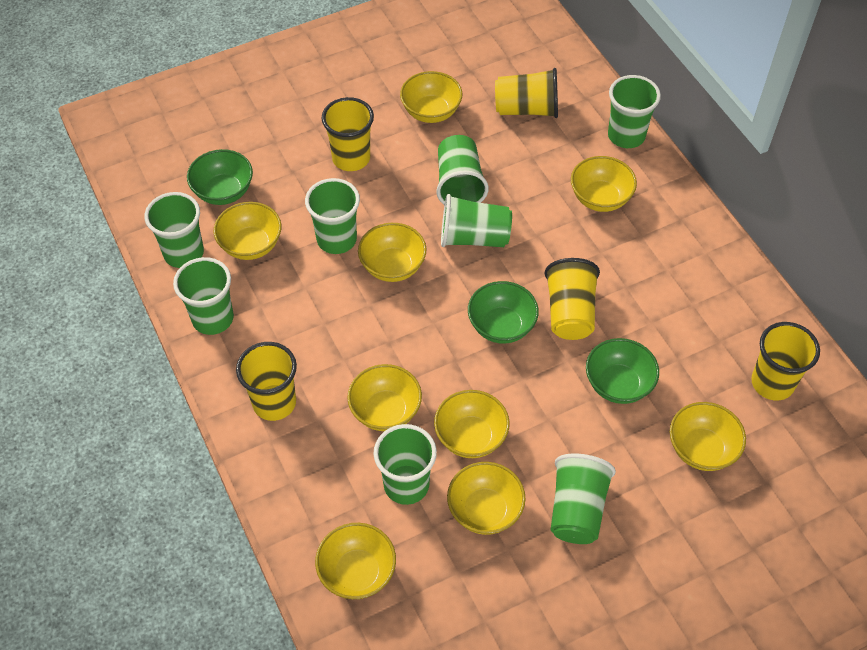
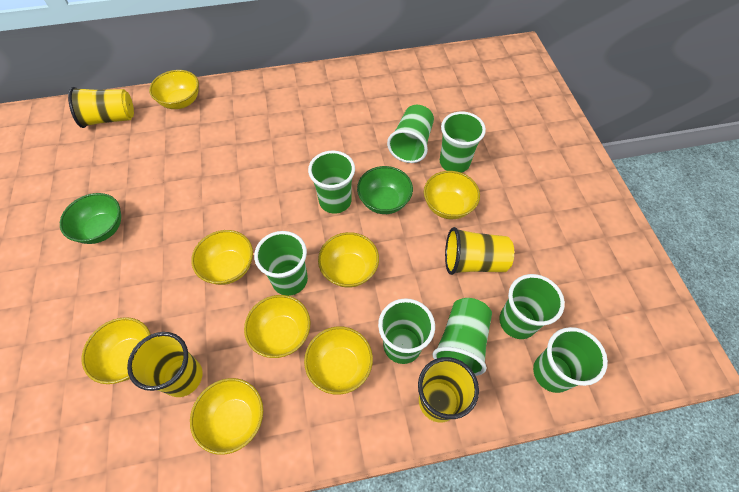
green bowl: 3 -> 2
yellow bowl: 9 -> 8
yellow cup: 5 -> 4

